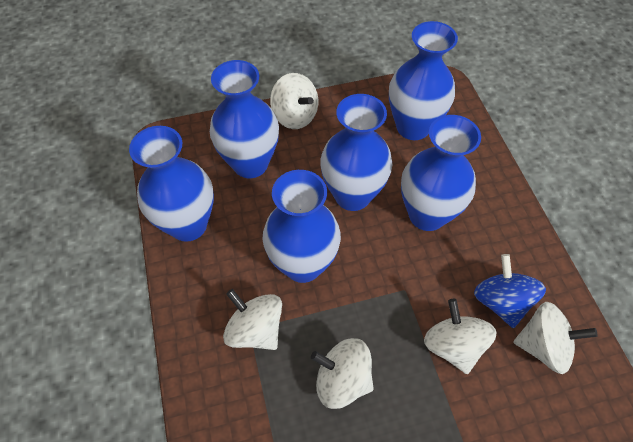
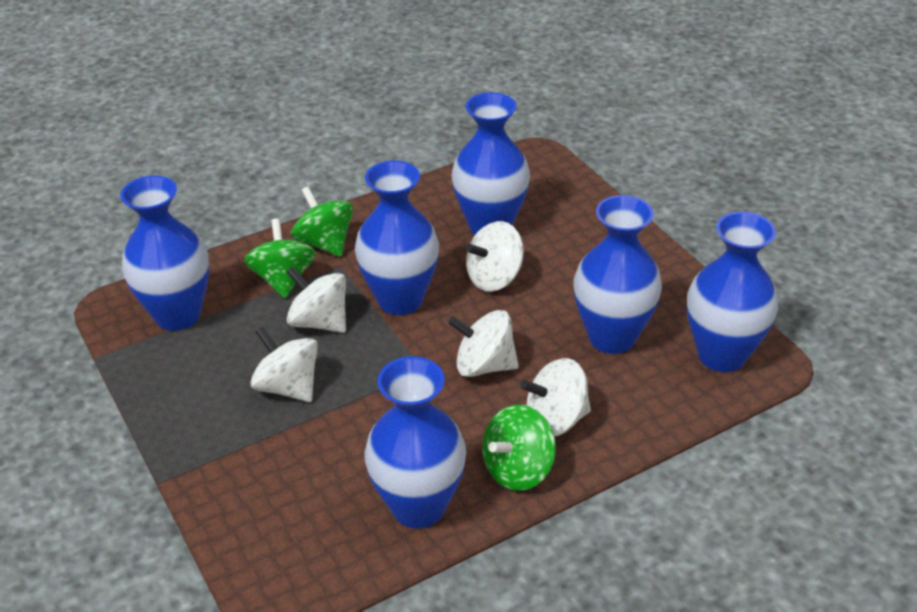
blue spinning top: 1 -> 0
green spinning top: 0 -> 3

